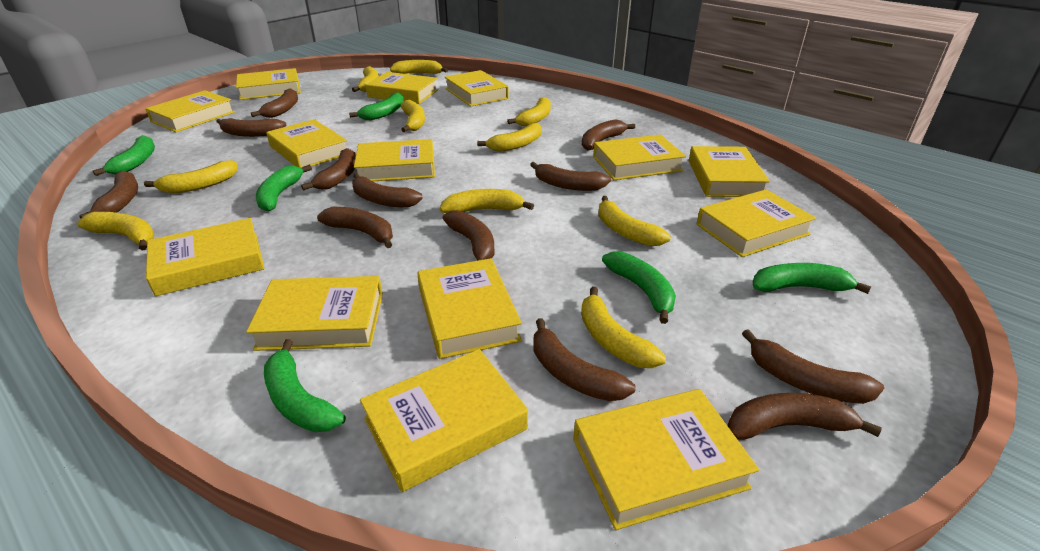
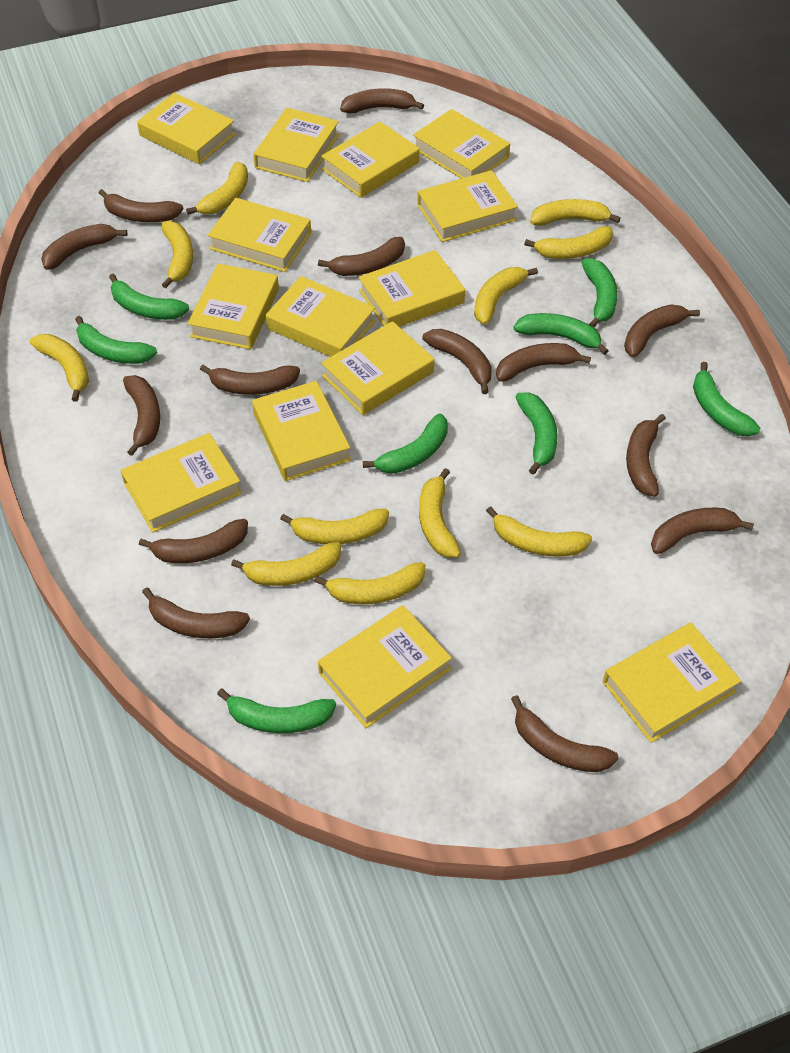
brown banana: 12 -> 14
green banana: 6 -> 8
yellow banana: 10 -> 11

